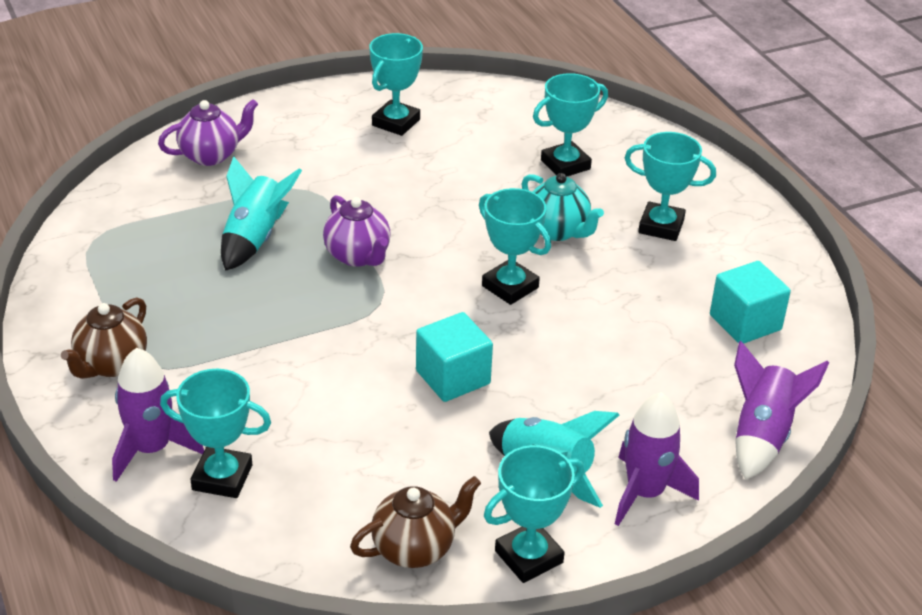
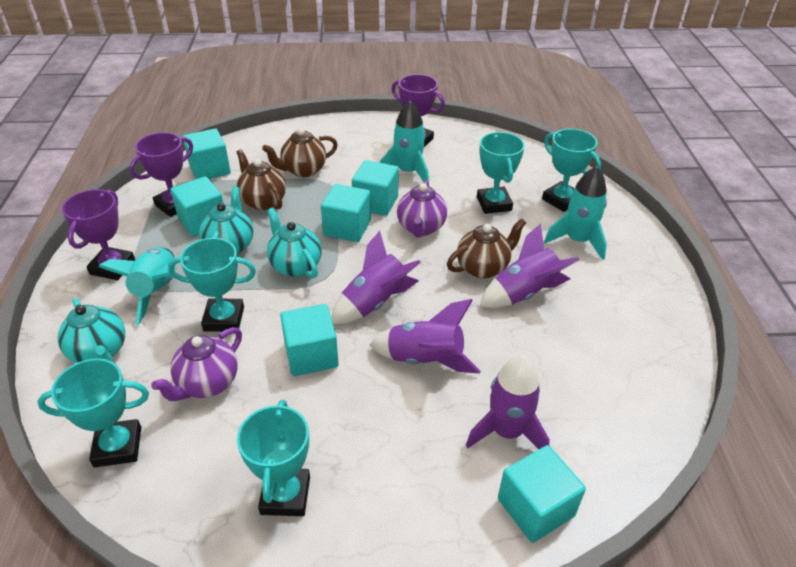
brown teapot: 2 -> 3
purple rocket: 3 -> 4
purple trophy: 0 -> 3
turquoise cube: 2 -> 6
turquoise rocket: 2 -> 3
turquoise teapot: 1 -> 3
turquoise trophy: 6 -> 5

